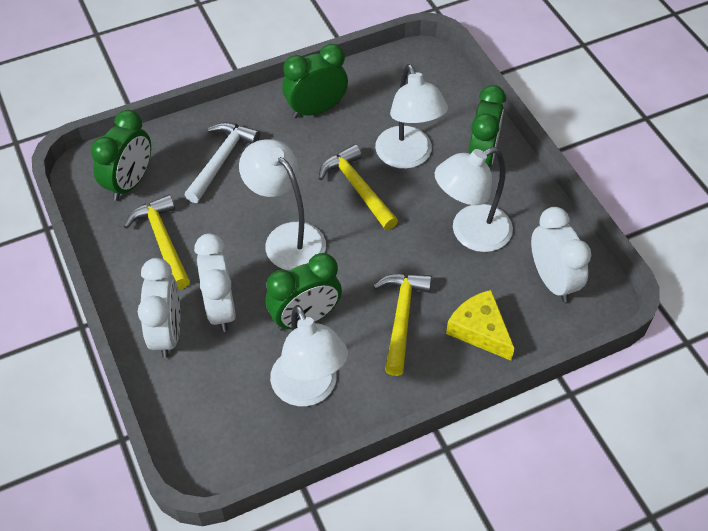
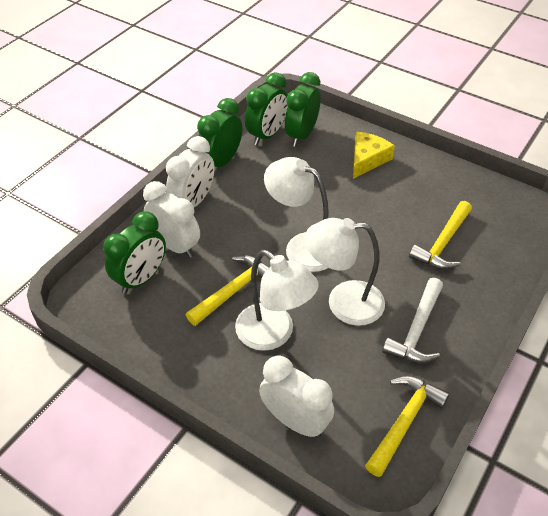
white lamp: 4 -> 3

